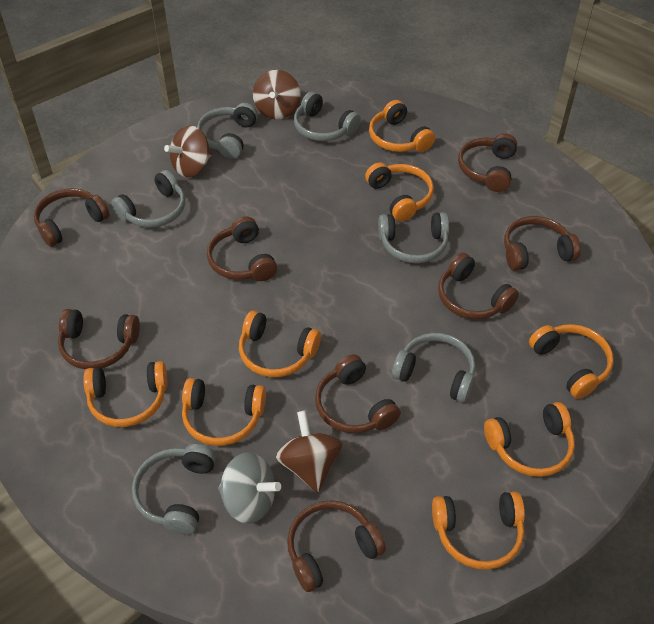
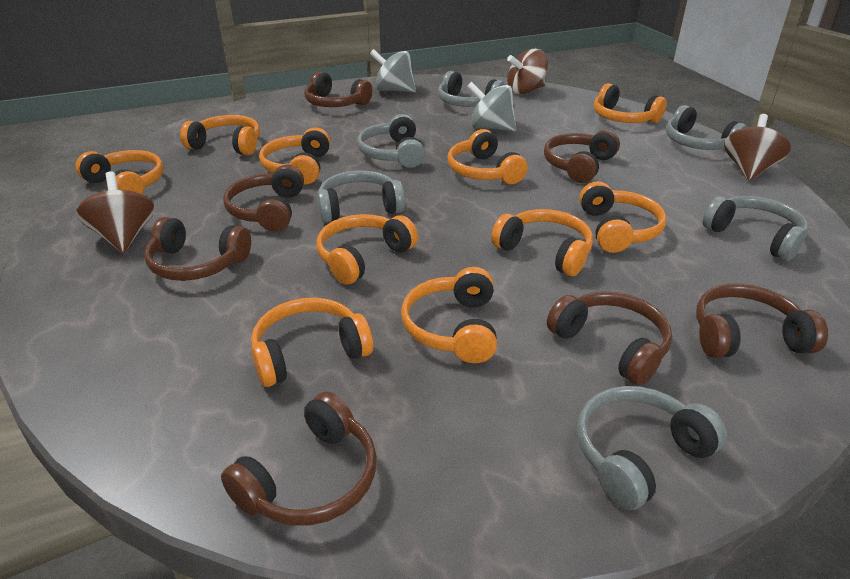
brown headphones: 8 -> 7
grey spinning top: 1 -> 2
orange headphones: 8 -> 10

